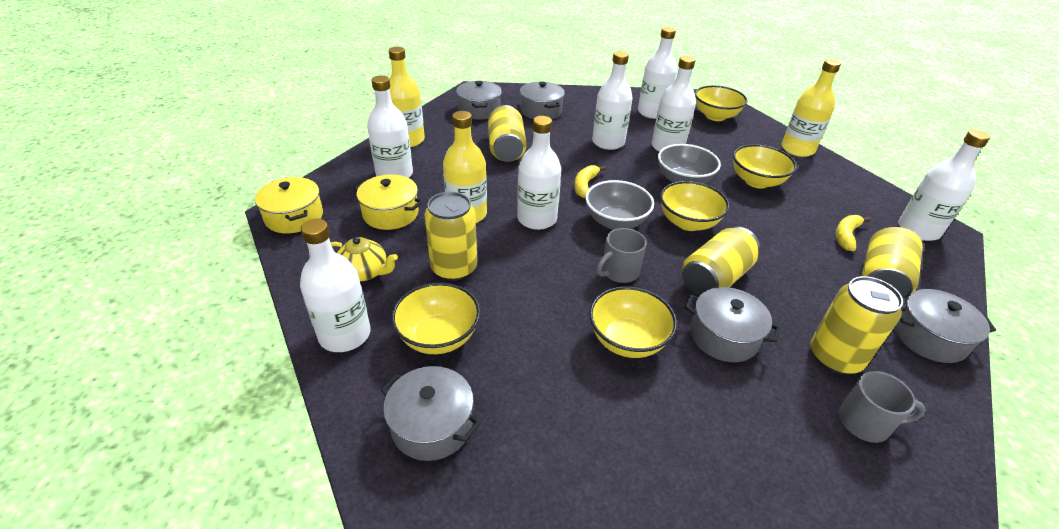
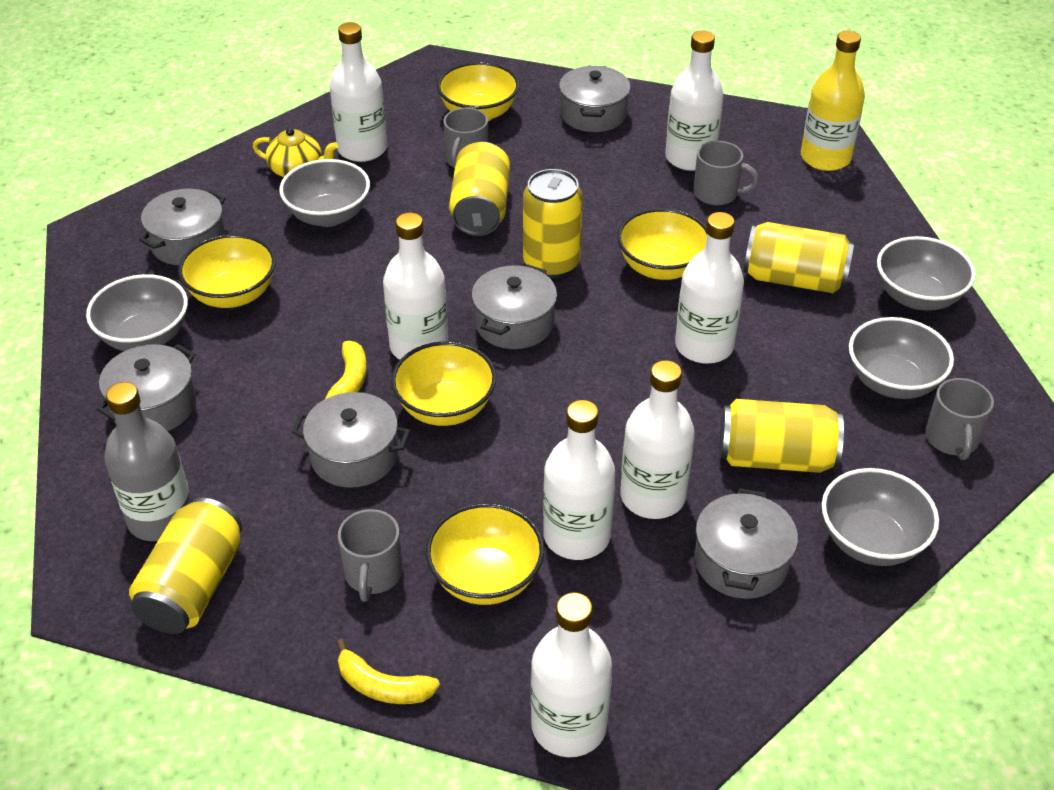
grey bottle: 0 -> 1
grey bowl: 2 -> 5
grey mug: 2 -> 4
grey pot: 5 -> 6
yellow bottle: 3 -> 1
yellow pot: 2 -> 0

